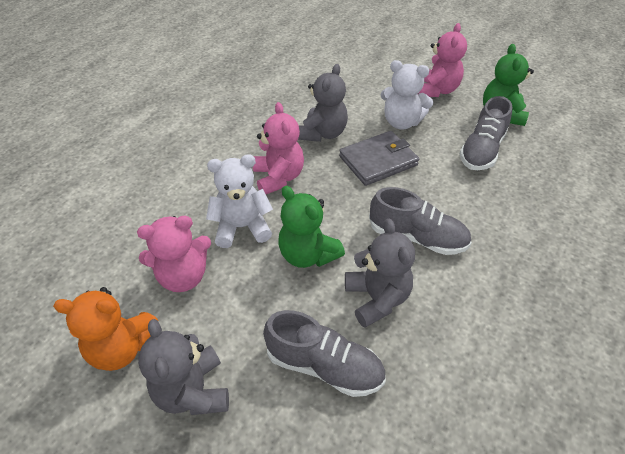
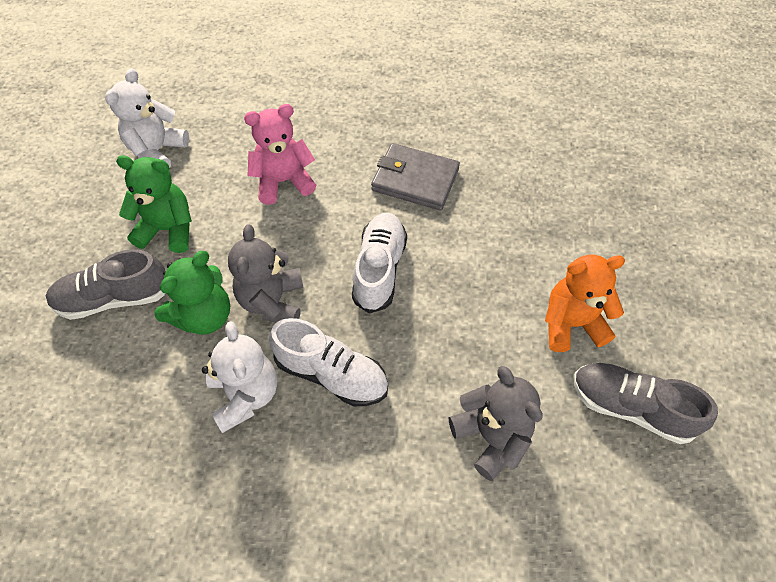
grey shoe: 3 -> 2
grey teddy bear: 3 -> 2
pink teddy bear: 3 -> 1
white shoe: 0 -> 2

